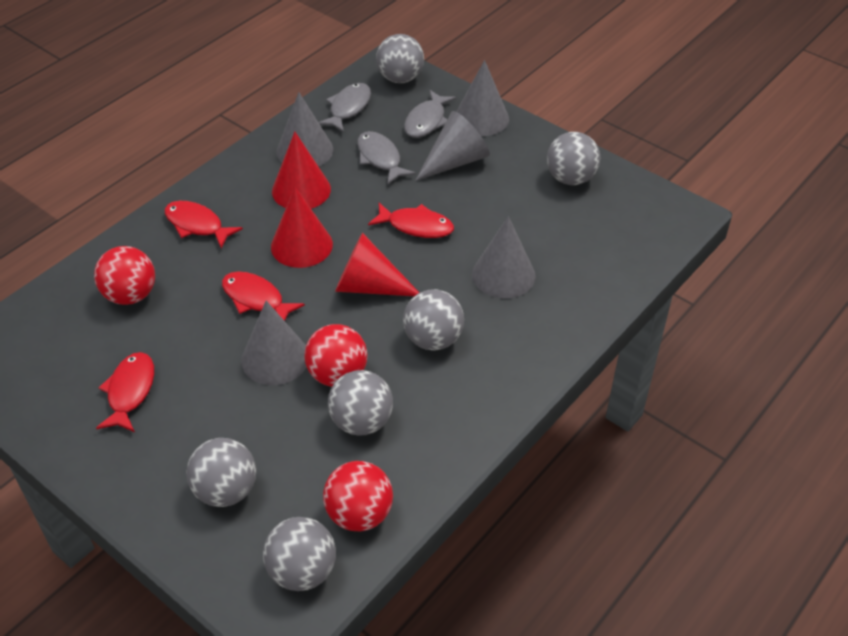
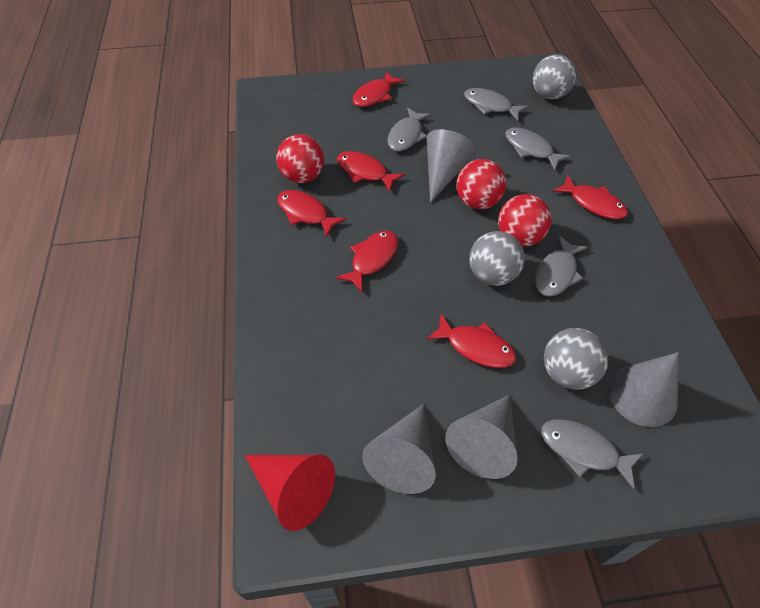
grey ball: 6 -> 3
grey cone: 5 -> 4
grey fish: 3 -> 5
red cone: 3 -> 1
red fish: 4 -> 6

